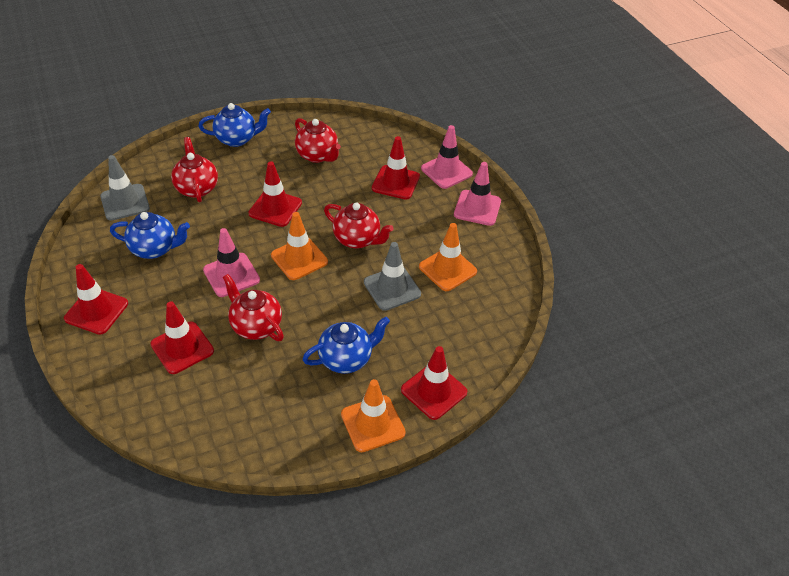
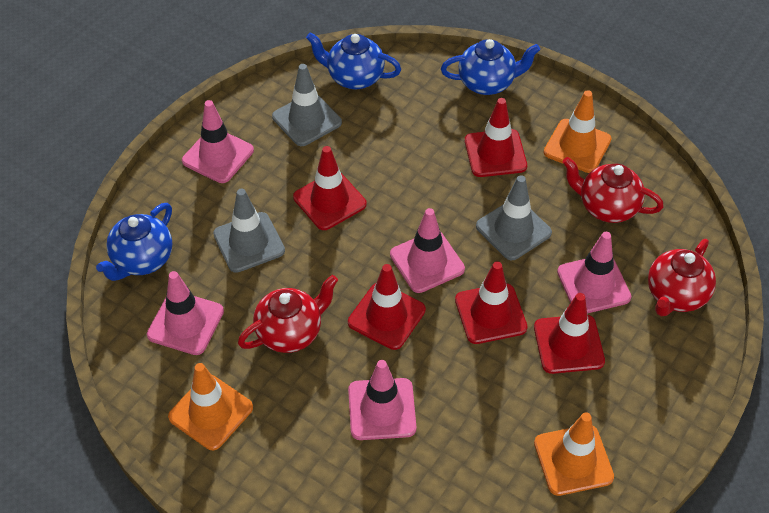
grey traffic cone: 2 -> 3
pink traffic cone: 3 -> 5
red teapot: 4 -> 3

